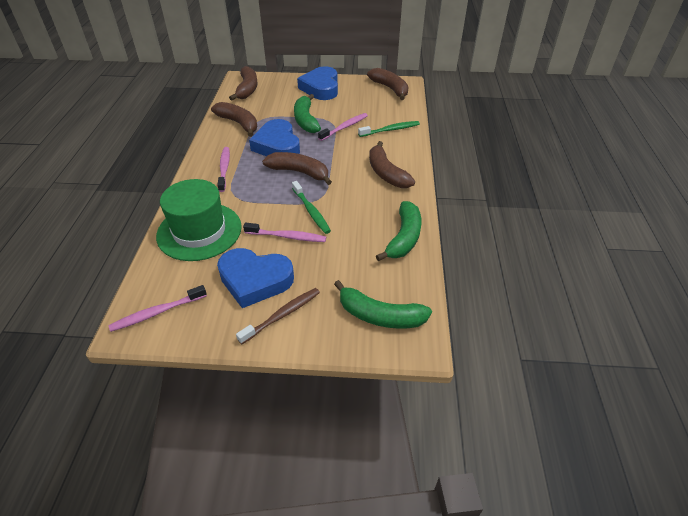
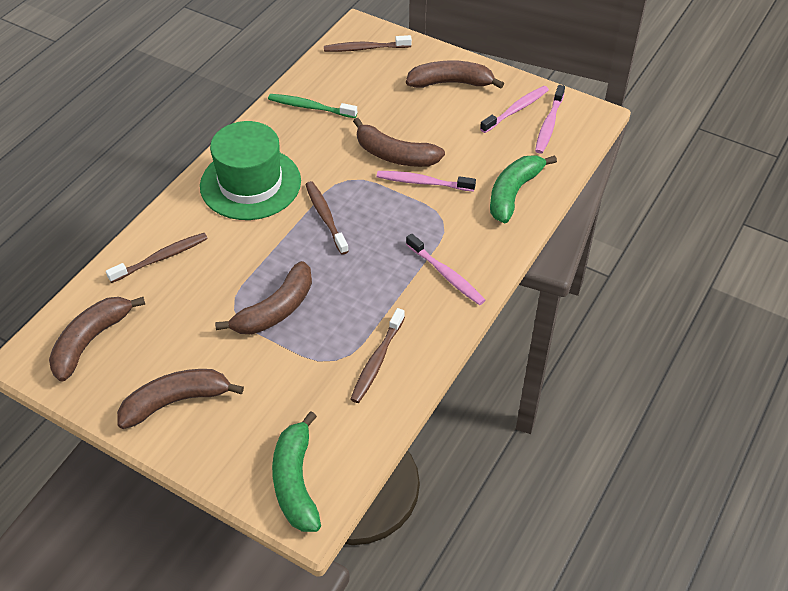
blue heart: 3 -> 0
brown toothbrush: 1 -> 4
green banana: 3 -> 2
green toothbrush: 2 -> 1

